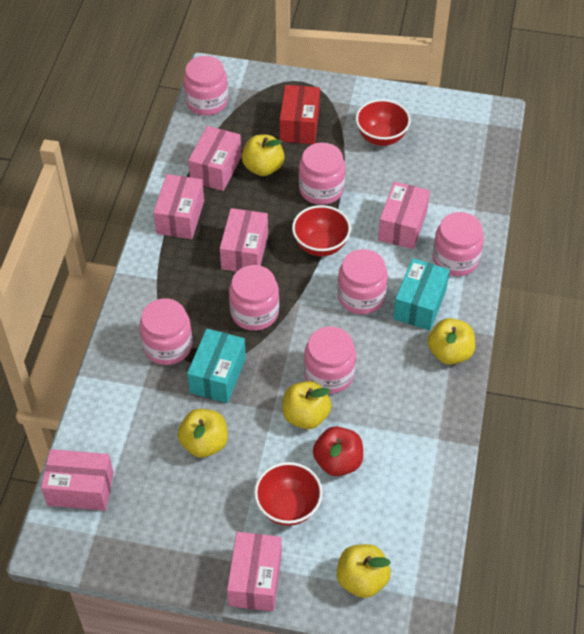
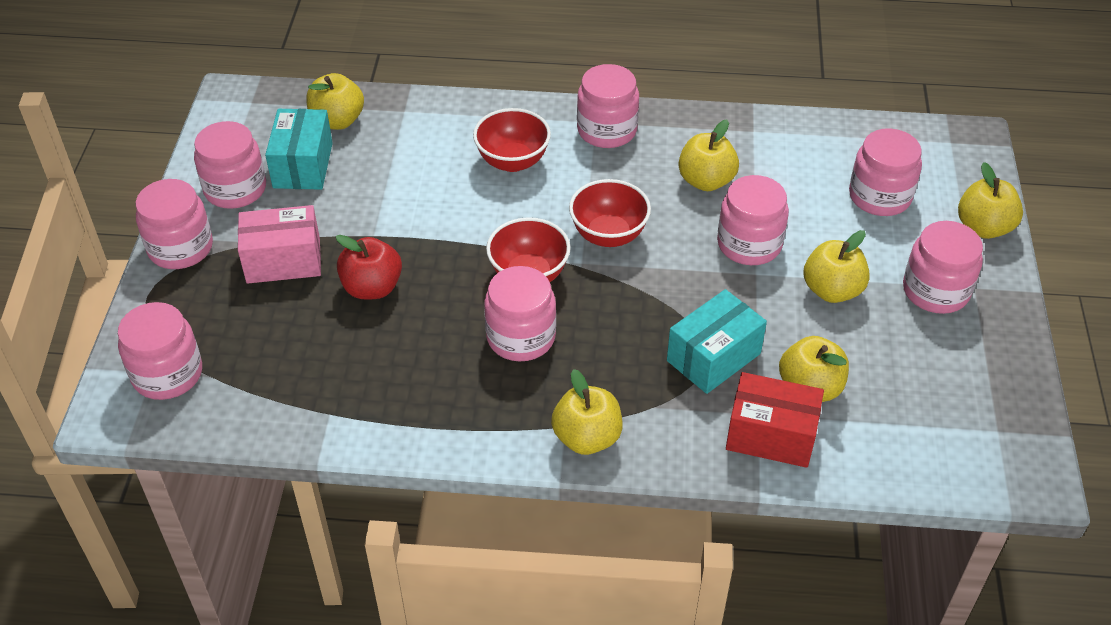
pink box: 6 -> 1
pink jar: 7 -> 8
yellow apple: 5 -> 6

